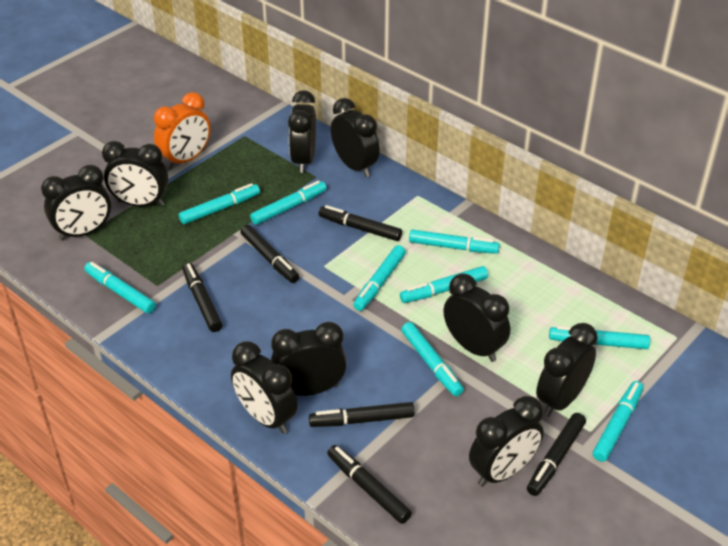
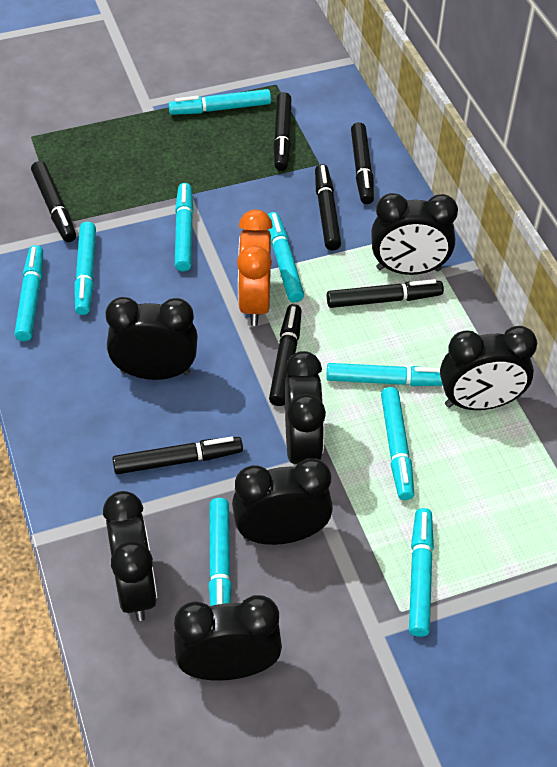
black clock: 9 -> 7
black marker: 6 -> 7

